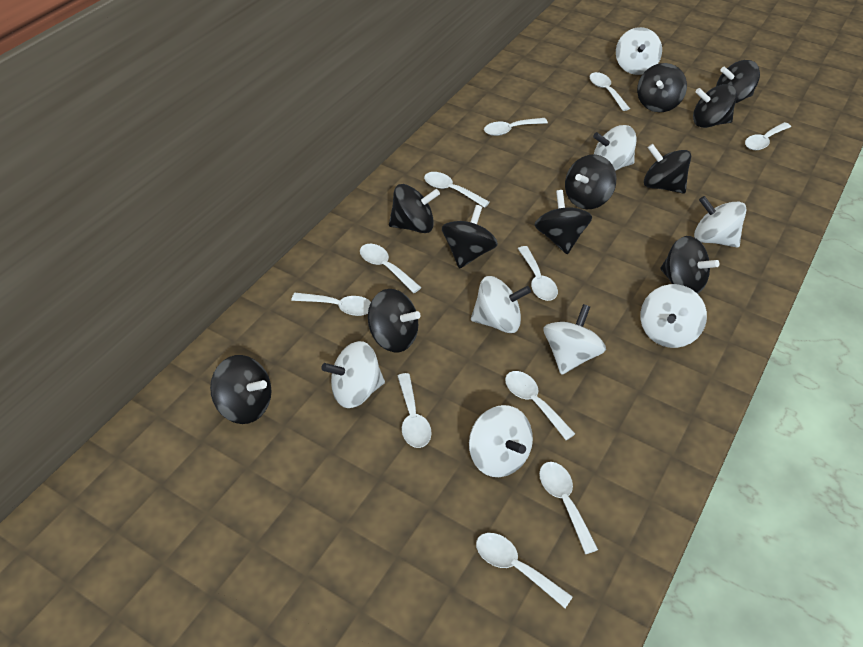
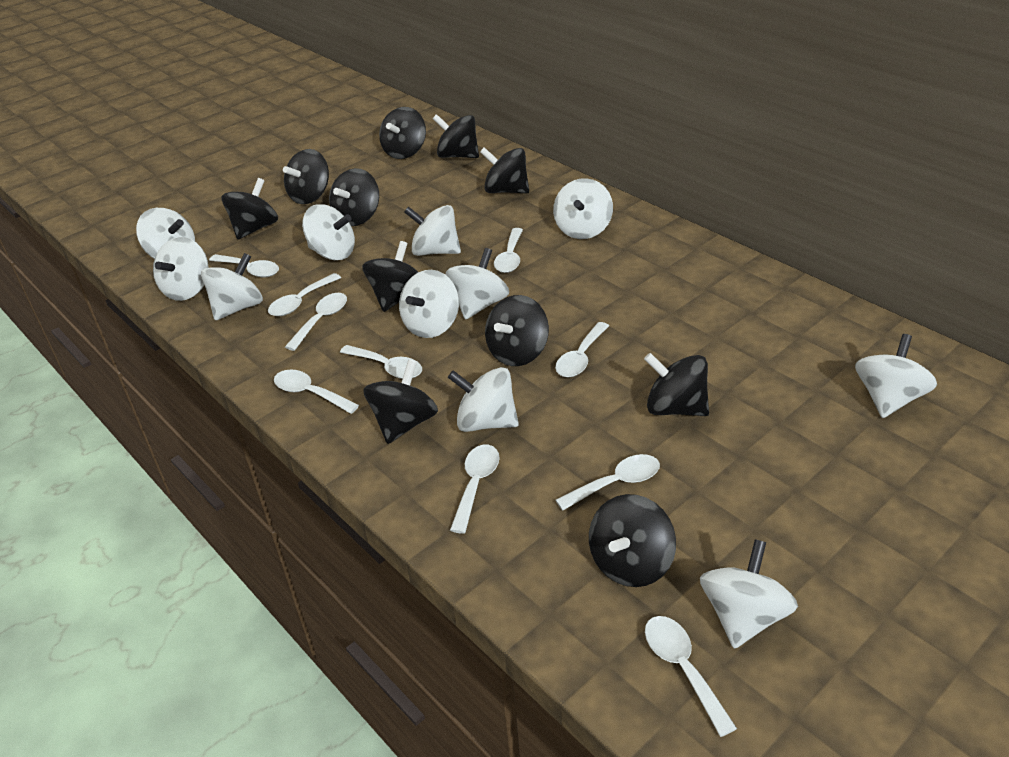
white spinning top: 8 -> 11
white spoon: 11 -> 10

